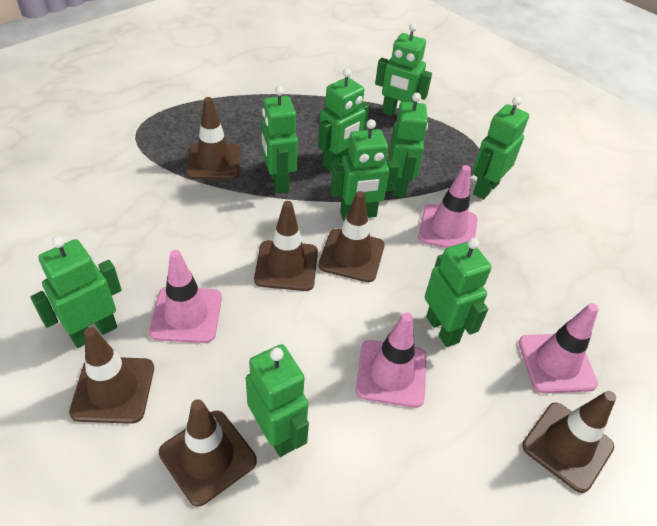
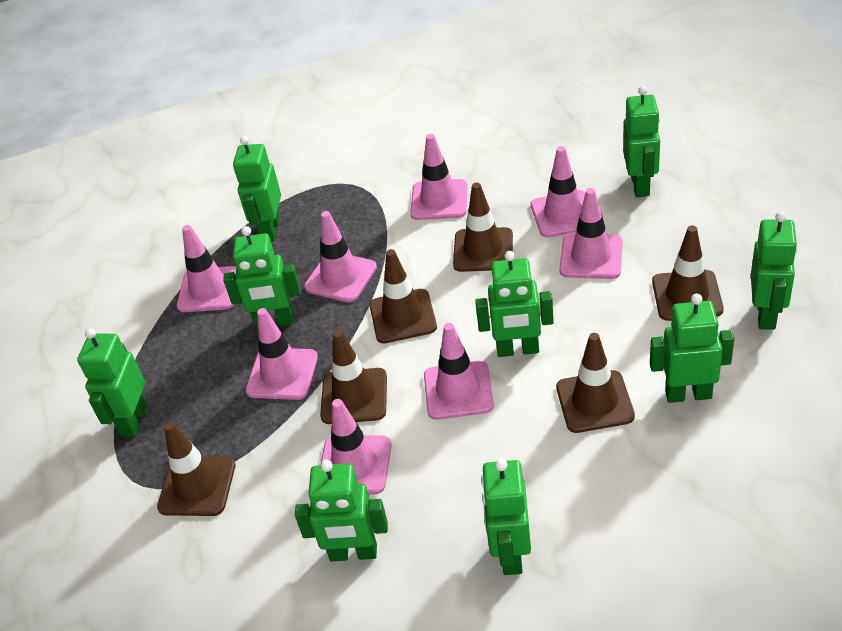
pink traffic cone: 4 -> 8

